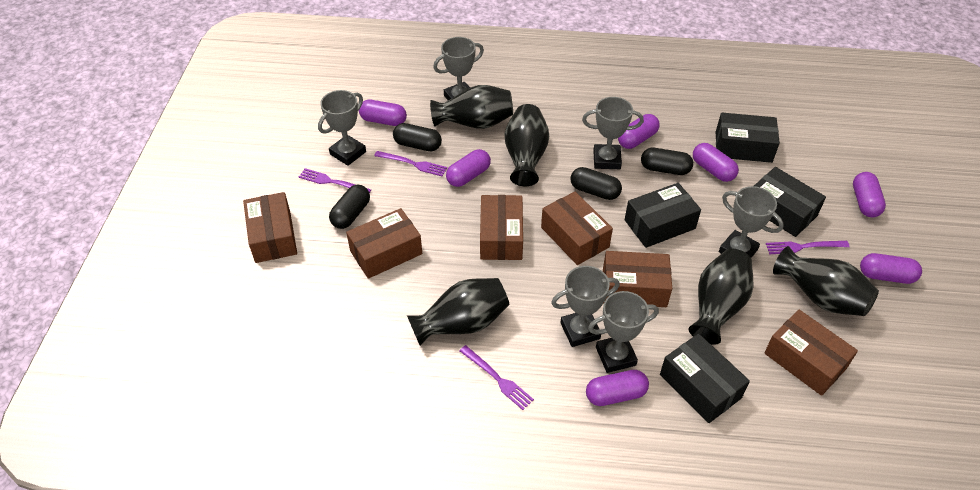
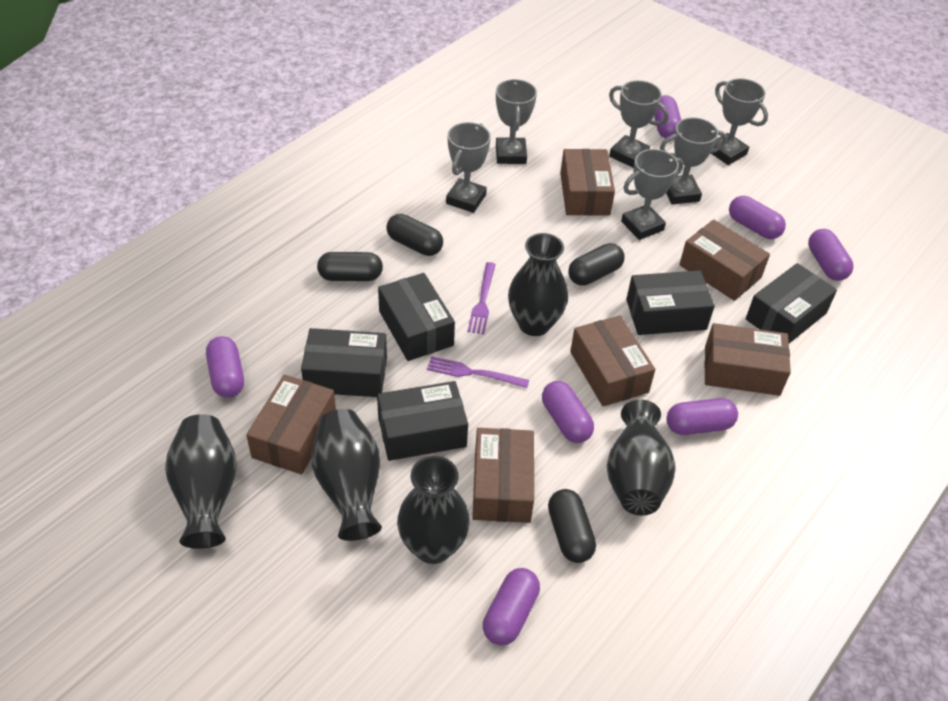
black box: 4 -> 5
purple fork: 4 -> 2

